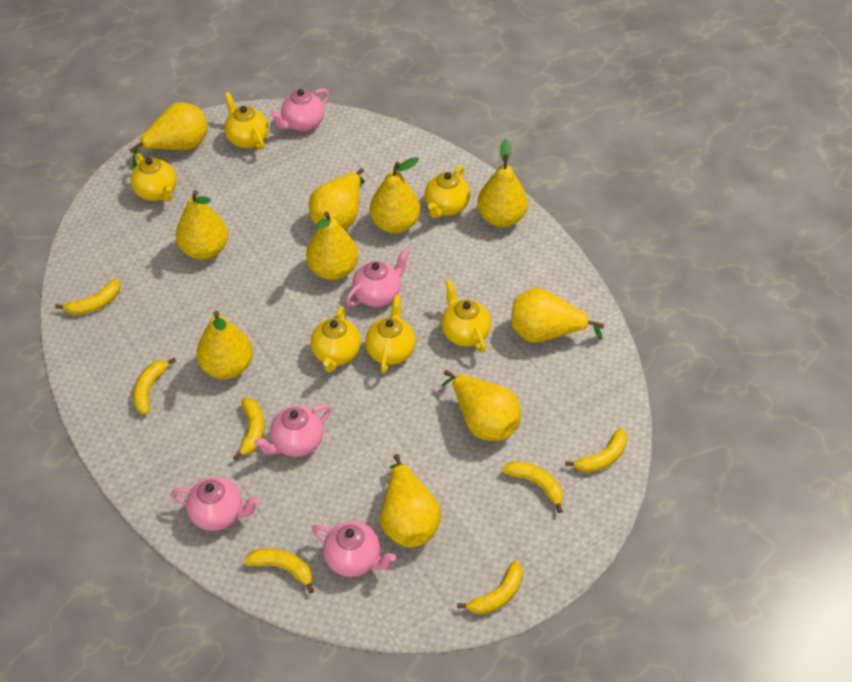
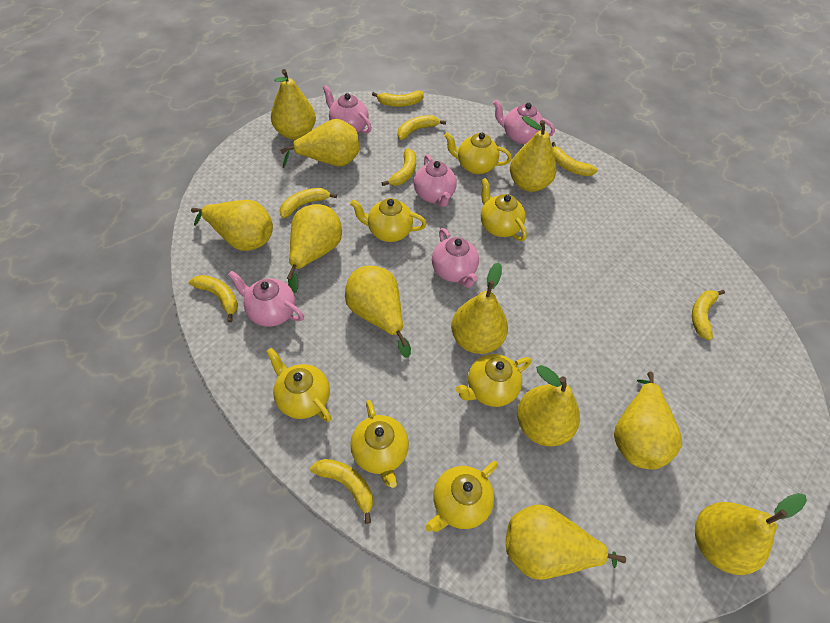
yellow banana: 7 -> 8
yellow pear: 10 -> 11
yellow teapot: 6 -> 7

